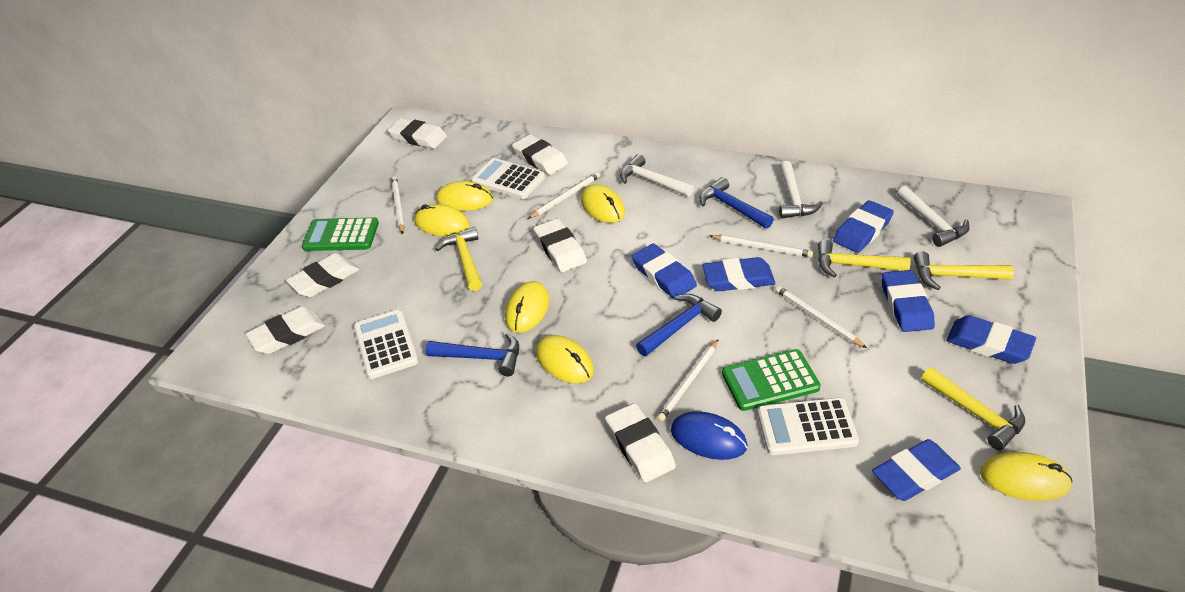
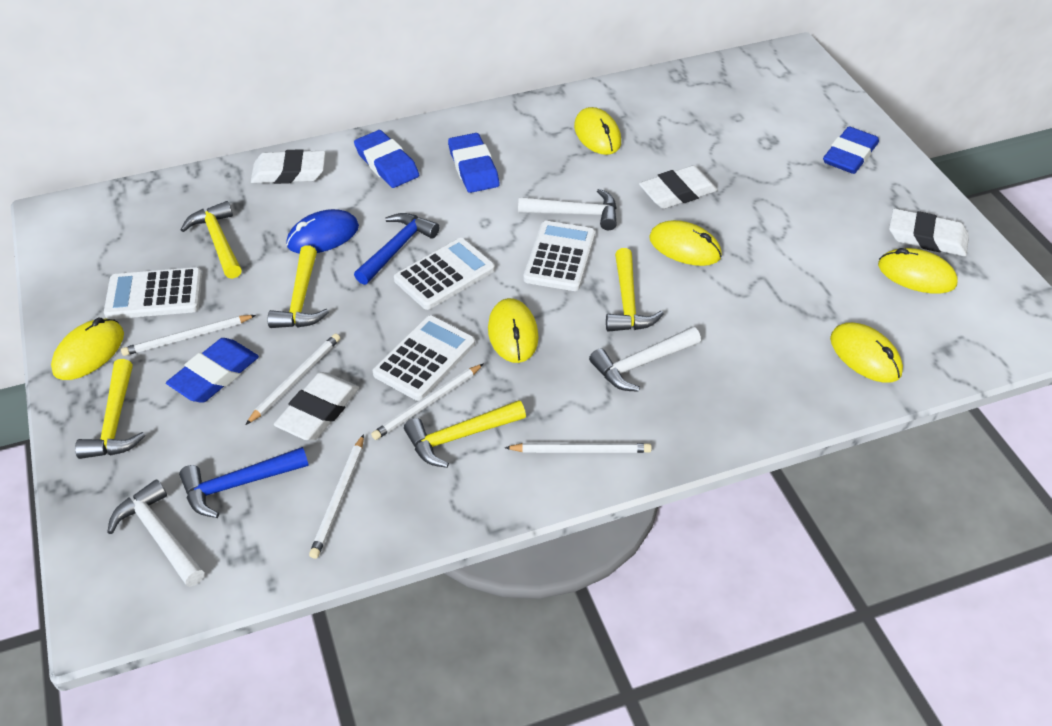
blue eraser: 6 -> 4
blue hammer: 3 -> 2
green calculator: 2 -> 0
white calculator: 3 -> 4
white eraser: 6 -> 4
yellow hammer: 4 -> 5

